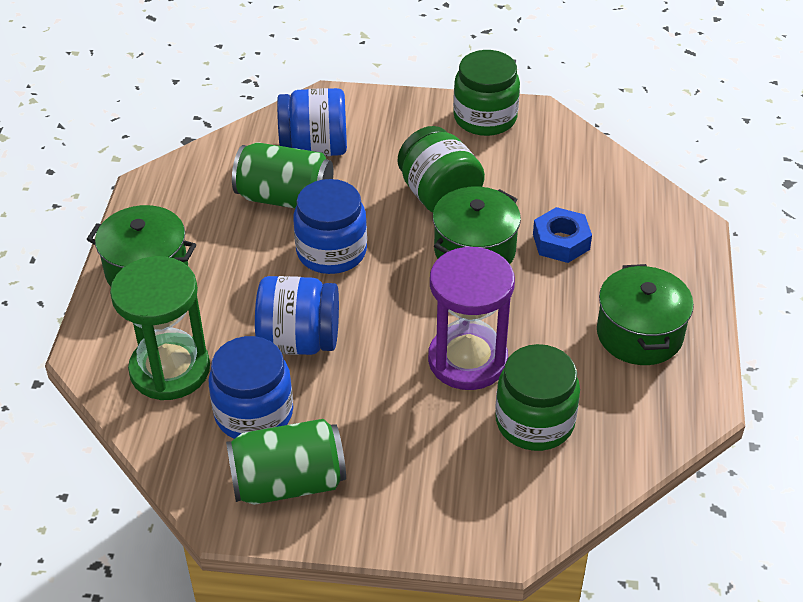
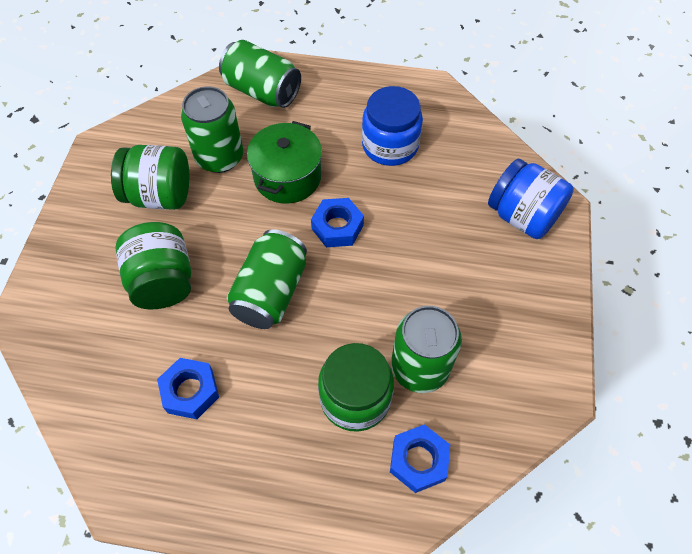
blue jar: 4 -> 2
blue nut: 1 -> 3
green can: 2 -> 4
green hourglass: 1 -> 0
green pot: 3 -> 1
purple hourglass: 1 -> 0

